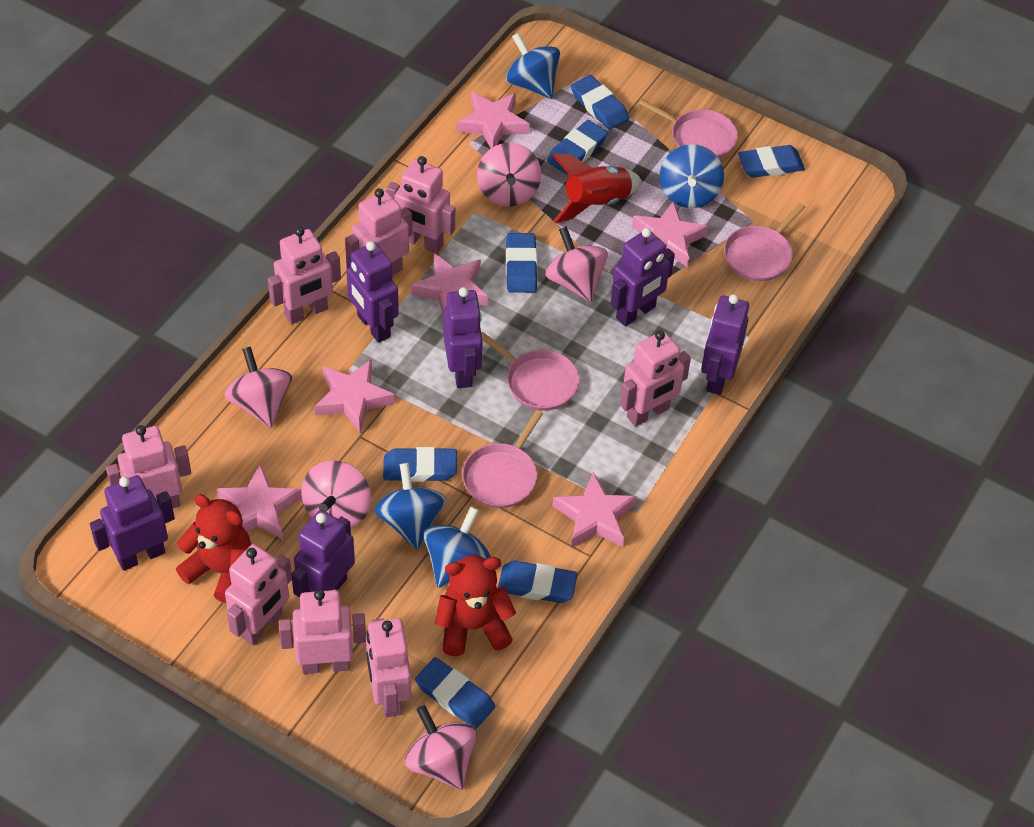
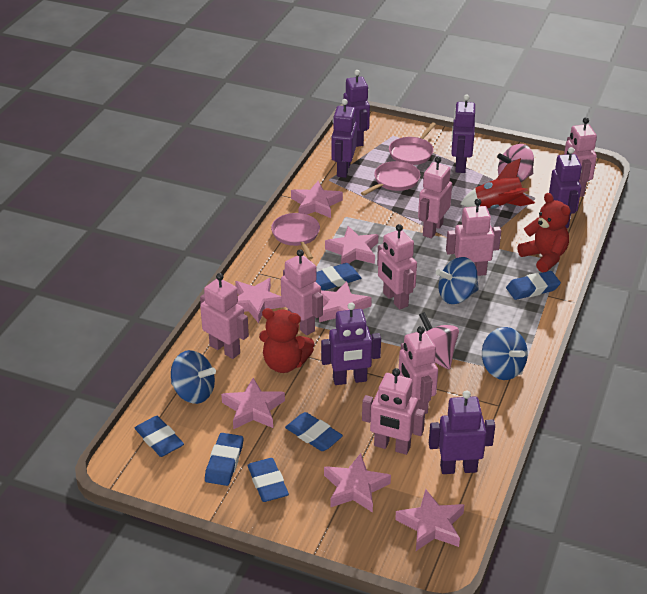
blue eraser: 7 -> 6
blue spinning top: 4 -> 3
pink pan: 4 -> 3
pink spinning top: 5 -> 2
pink star: 6 -> 7

